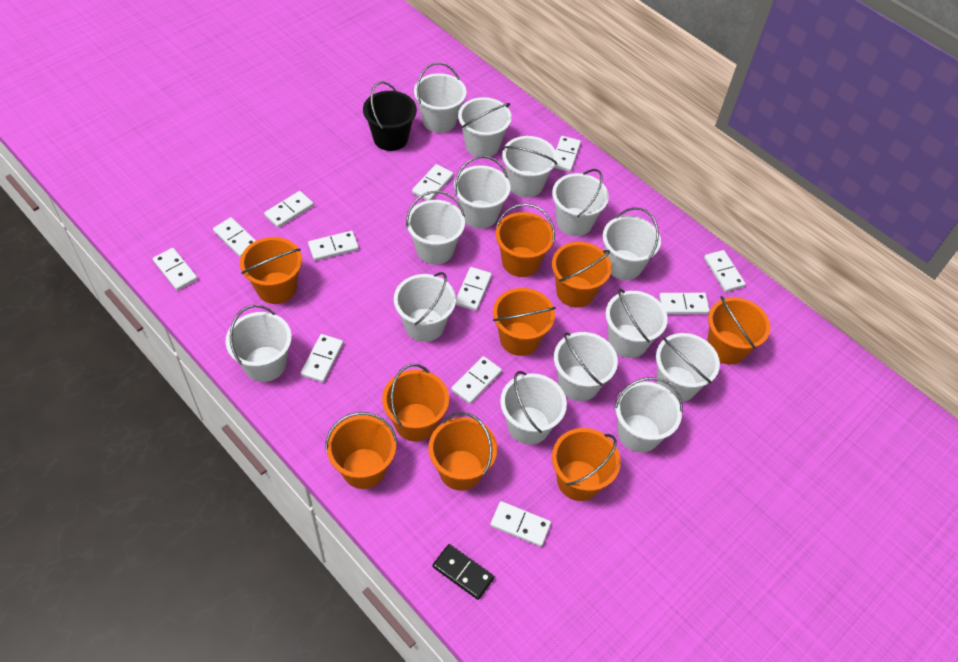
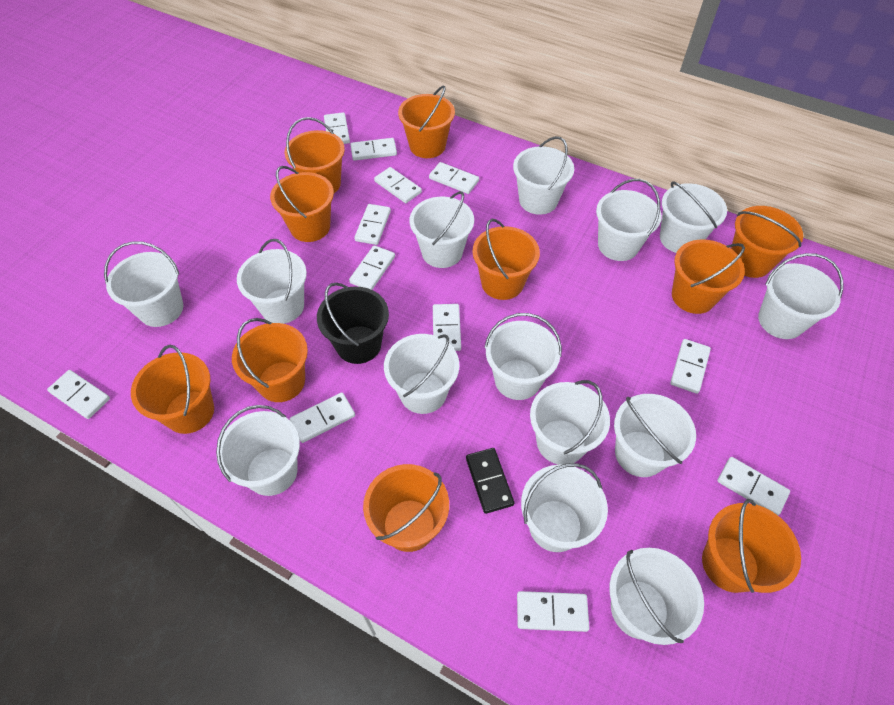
orange bucket: 9 -> 10

